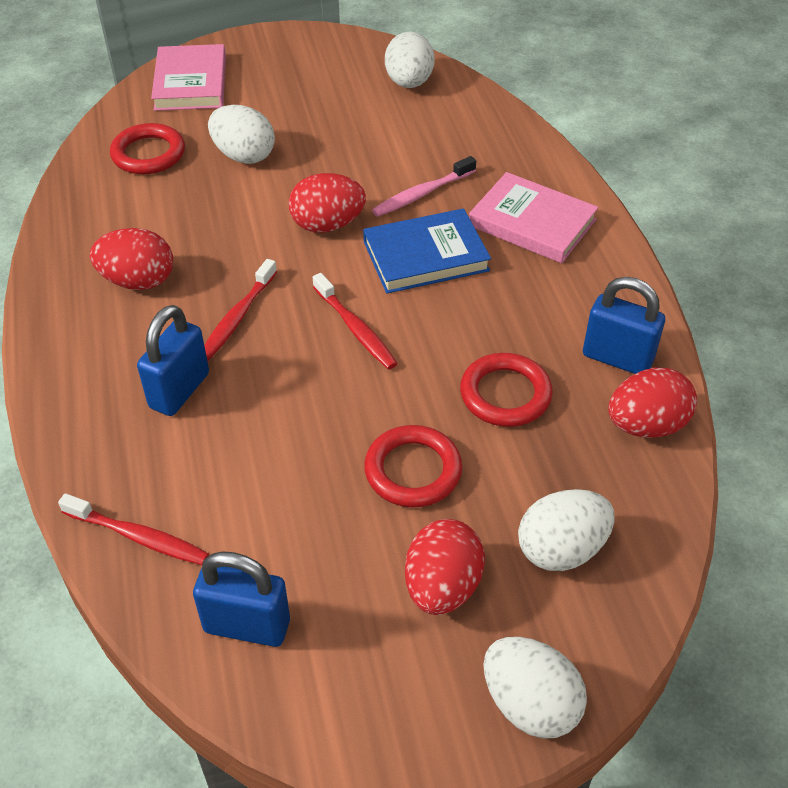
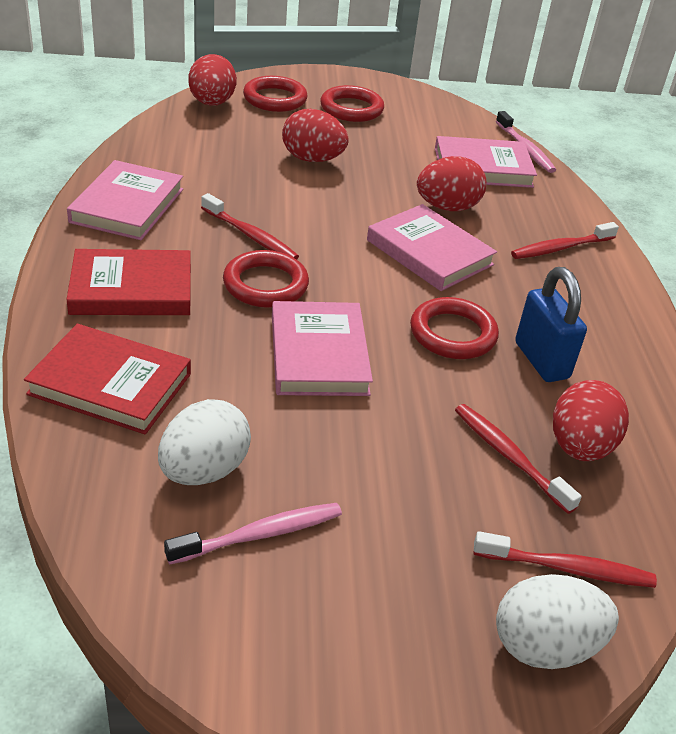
blue book: 1 -> 0
blue padlock: 3 -> 1
pink book: 2 -> 4
pink toothbrush: 1 -> 2
red book: 0 -> 2
red ring: 3 -> 4
red toothbrush: 3 -> 4
white egg: 4 -> 2

